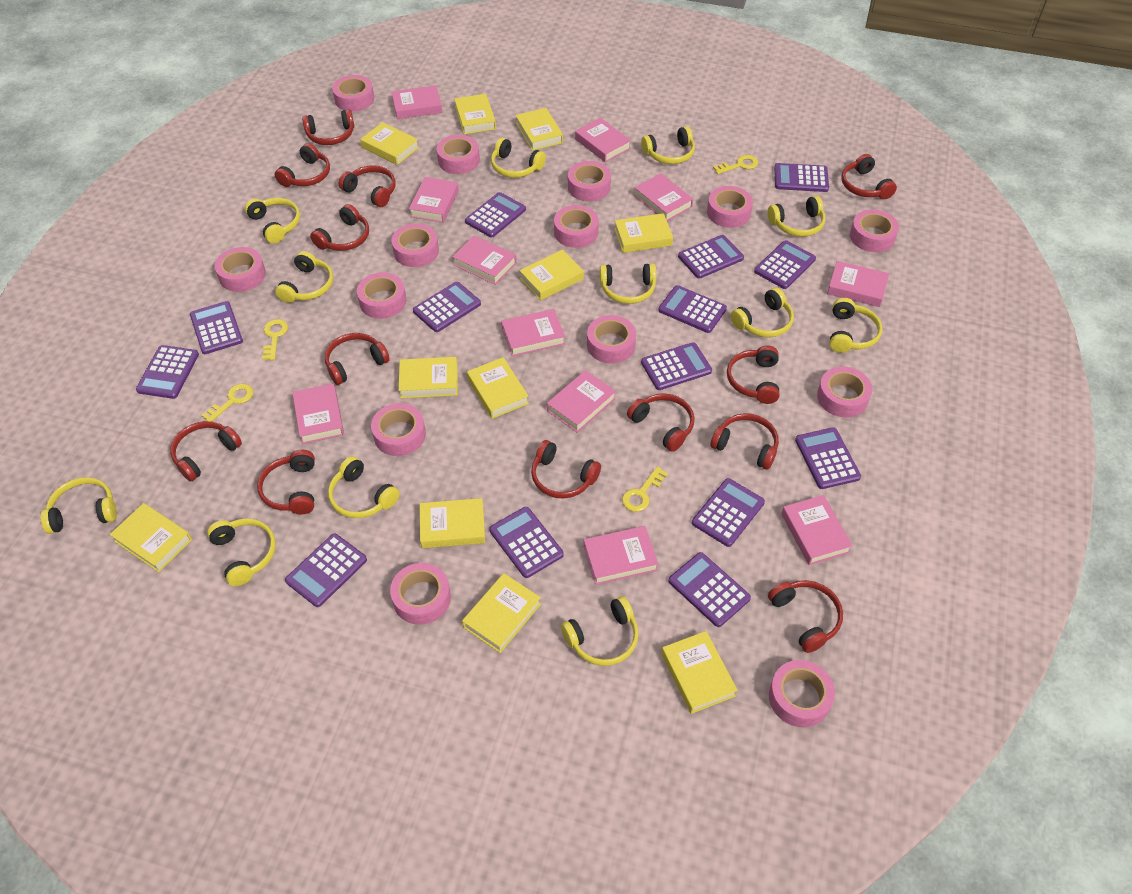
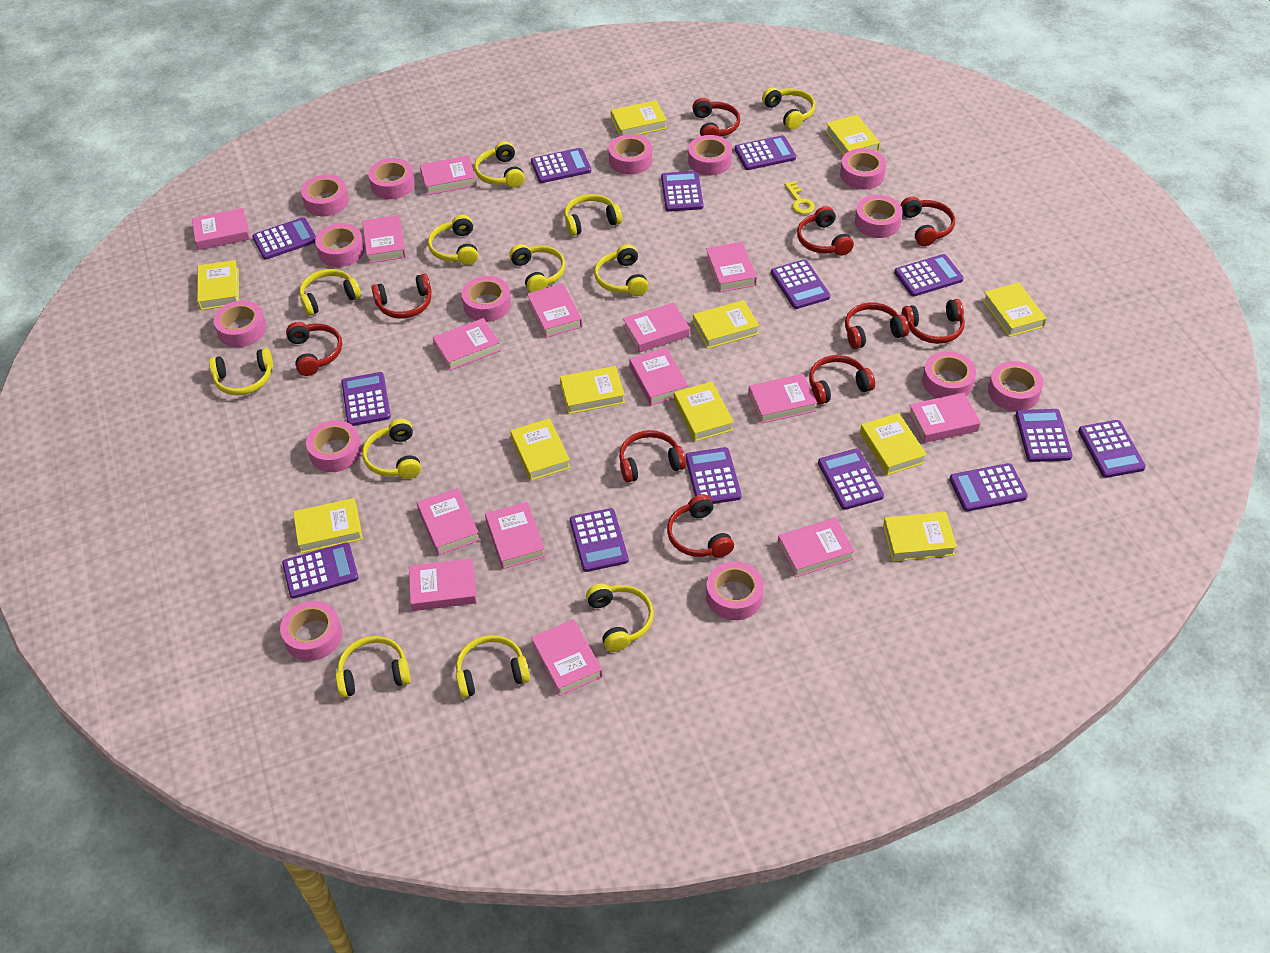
pink book: 11 -> 15
red headphones: 13 -> 10
yellow key: 4 -> 1

